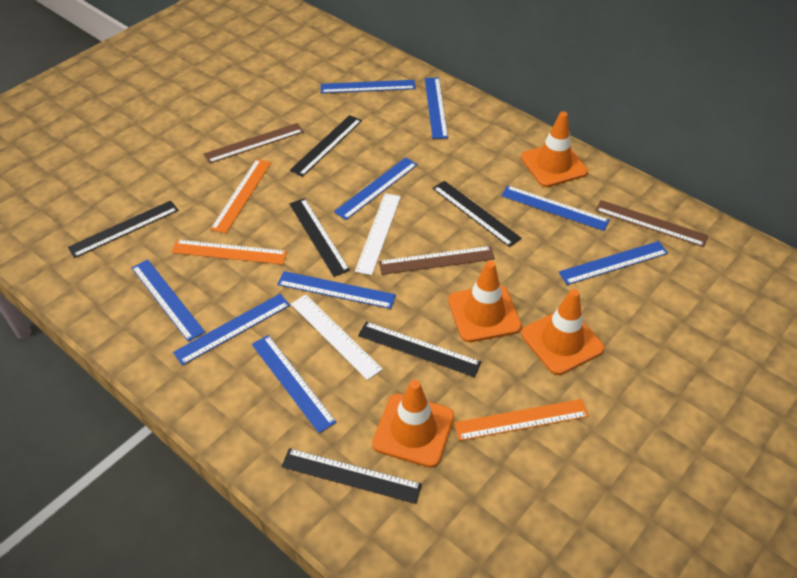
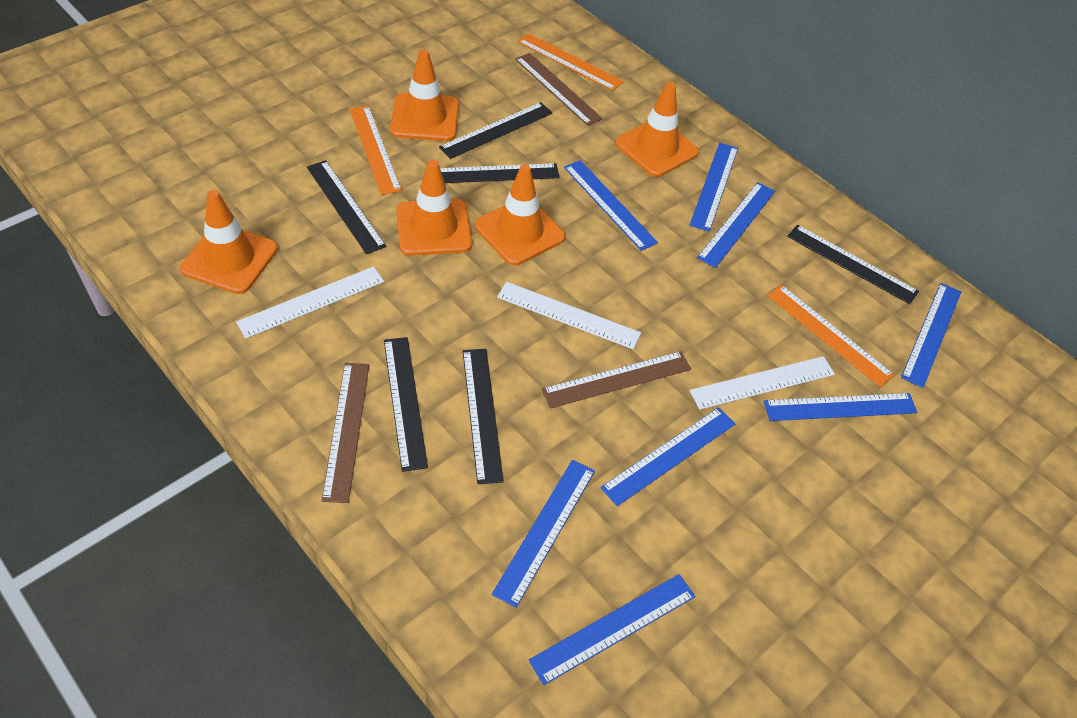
blue ruler: 9 -> 8
orange traffic cone: 4 -> 5
white ruler: 2 -> 3

